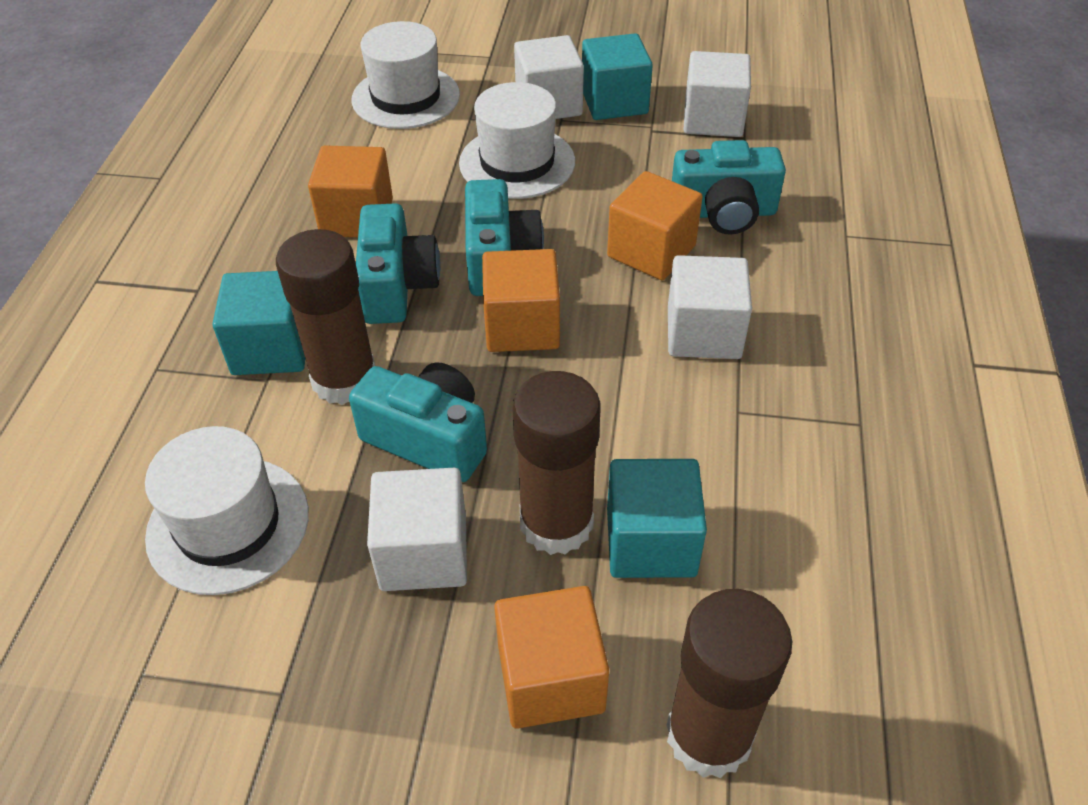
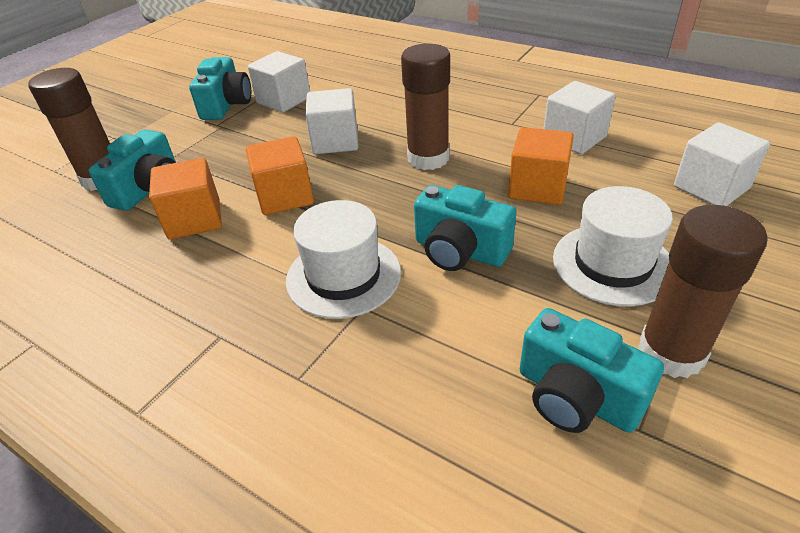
orange cube: 4 -> 3
turquoise cube: 3 -> 0
white hat: 3 -> 2

